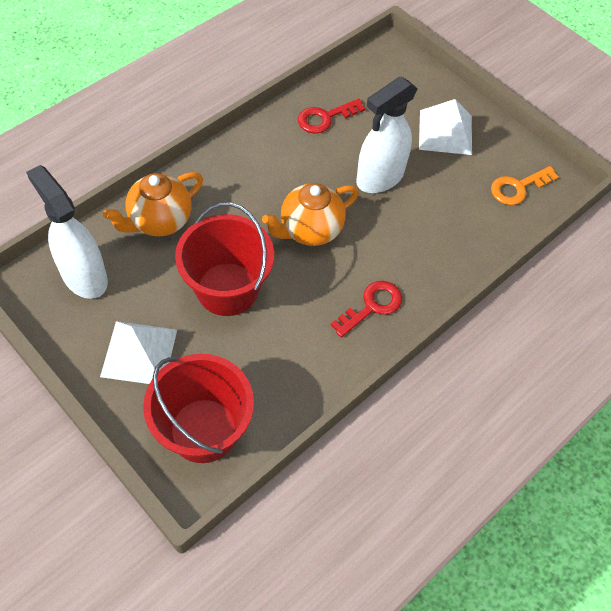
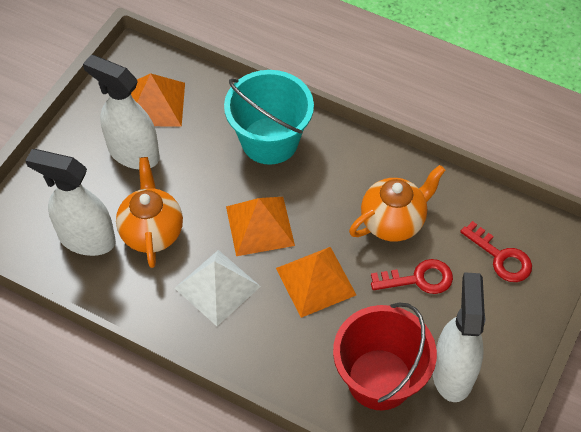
orange key: 1 -> 0
orange pyramid: 0 -> 3
red bucket: 2 -> 1
turquoise bucket: 0 -> 1
white pyramid: 2 -> 1
white spray bottle: 2 -> 3

